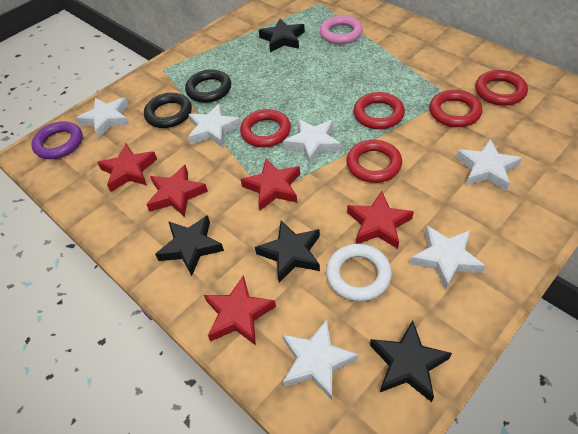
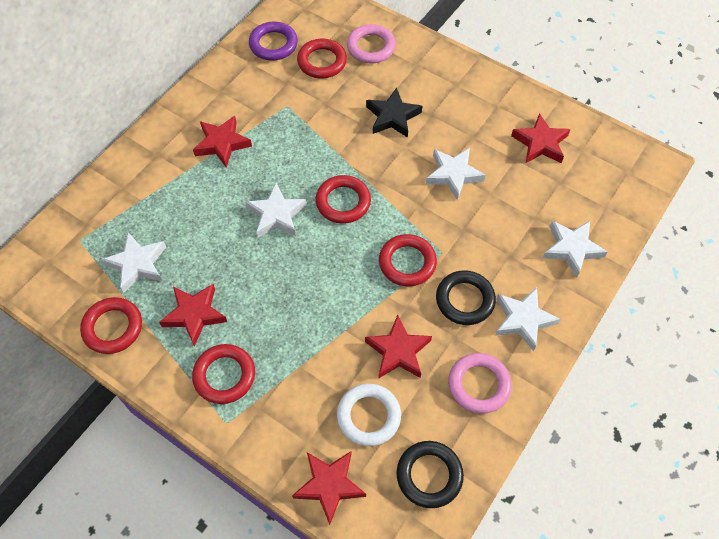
black star: 4 -> 1
pink ring: 1 -> 2
white star: 6 -> 5

